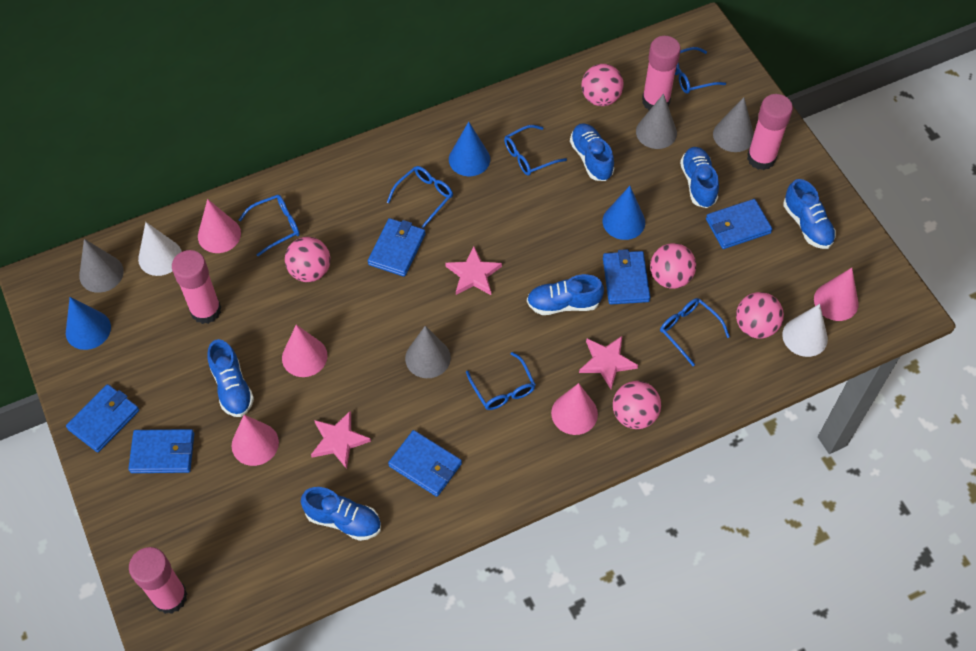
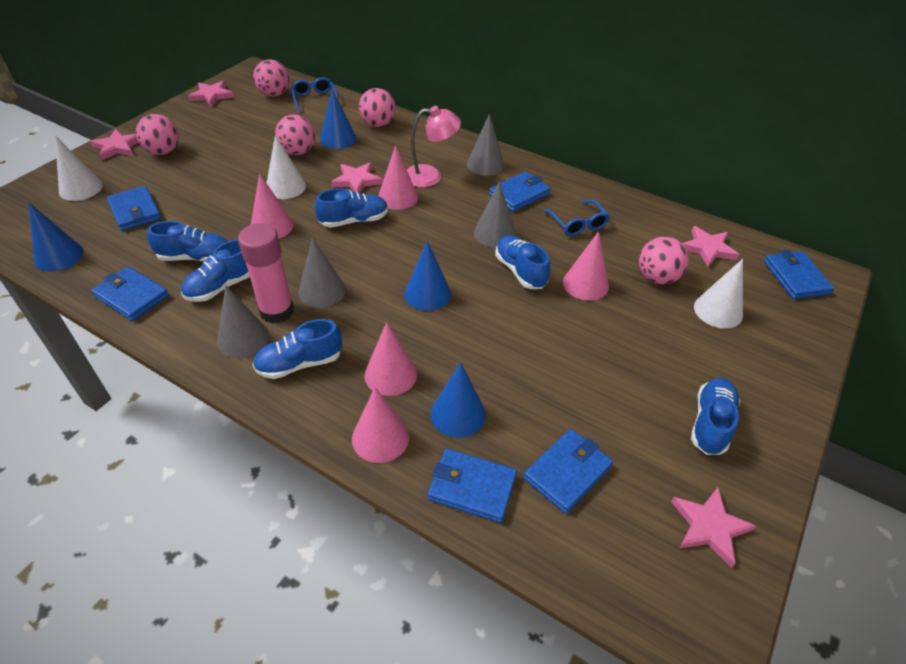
blue cone: 3 -> 4
blue glasses: 6 -> 2
pink glue stick: 4 -> 1
pink lamp: 0 -> 1
pink star: 3 -> 5
white cone: 2 -> 3

